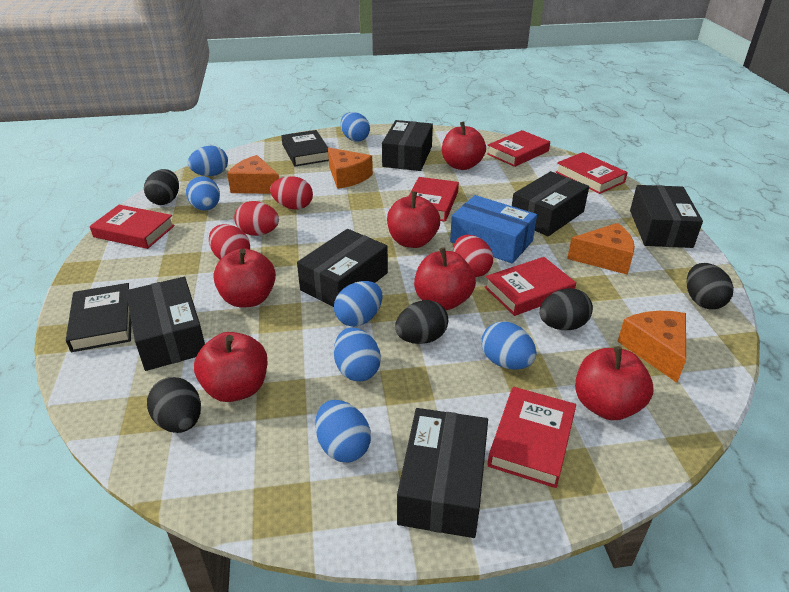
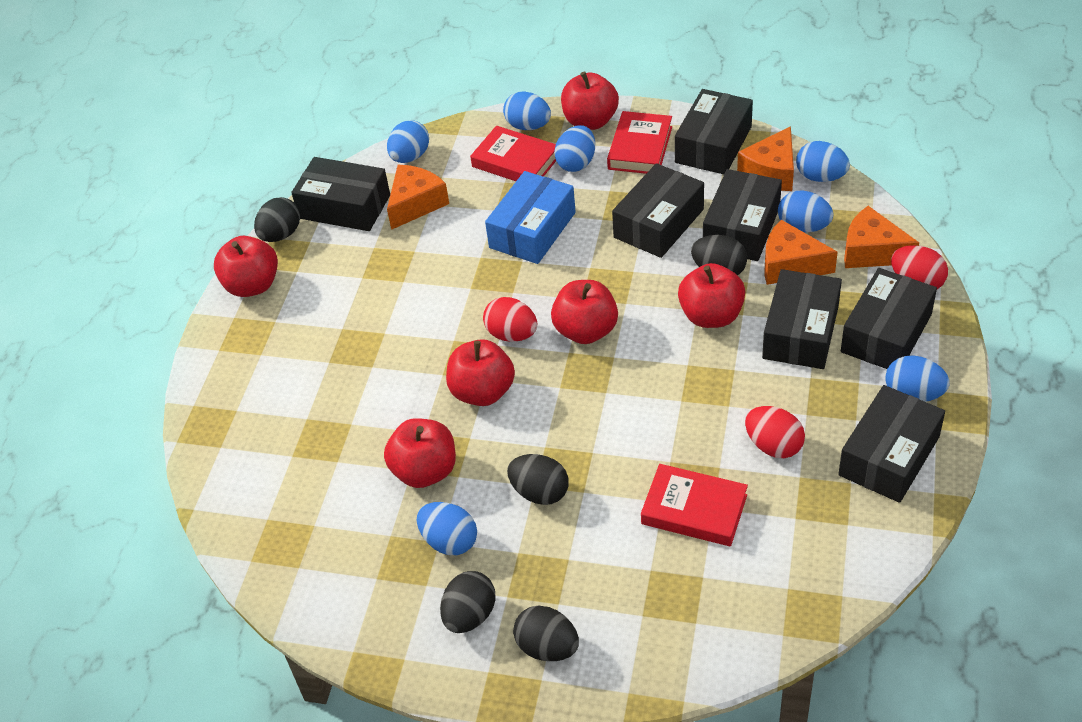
black book: 2 -> 0
black box: 6 -> 7
red book: 6 -> 3
red egg: 4 -> 3

